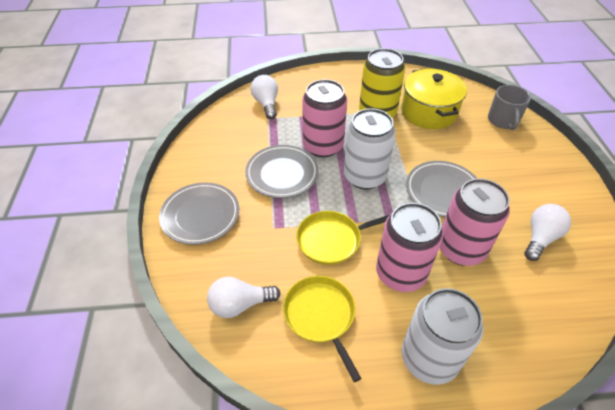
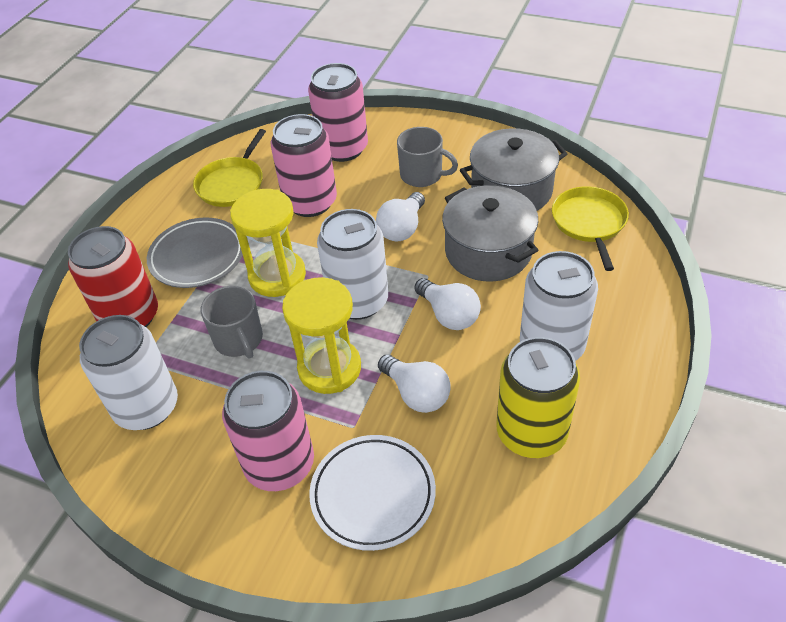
grey mug: 1 -> 2
grey plate: 3 -> 1
grey pot: 0 -> 2
red can: 0 -> 1
white can: 2 -> 3
white plate: 0 -> 1
yellow hourglass: 0 -> 2
yellow pot: 1 -> 0

